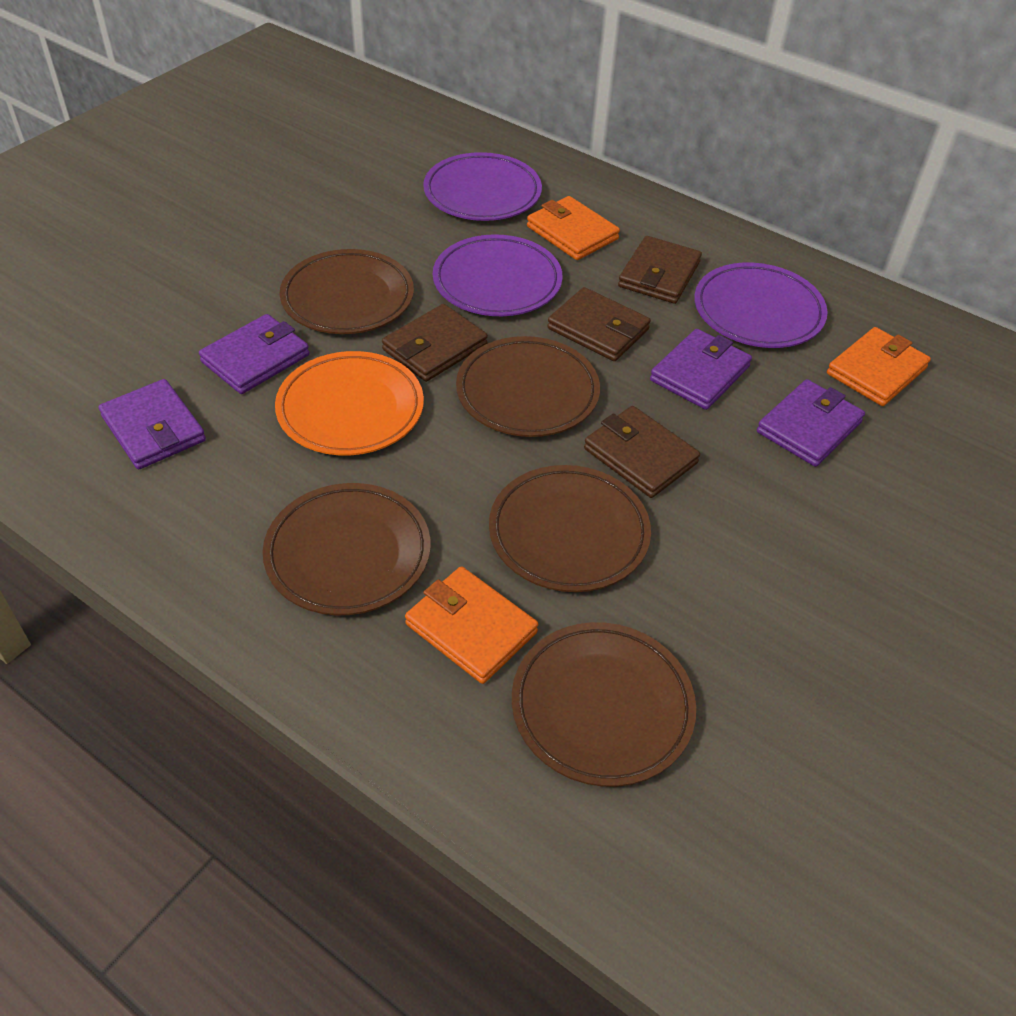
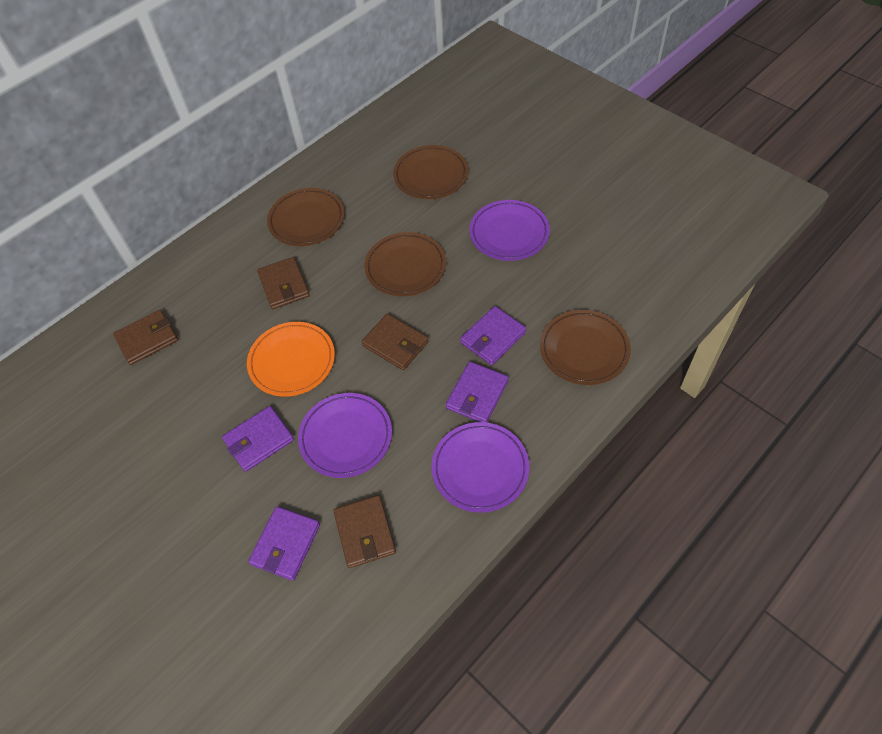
brown plate: 5 -> 4
orange wallet: 3 -> 0

